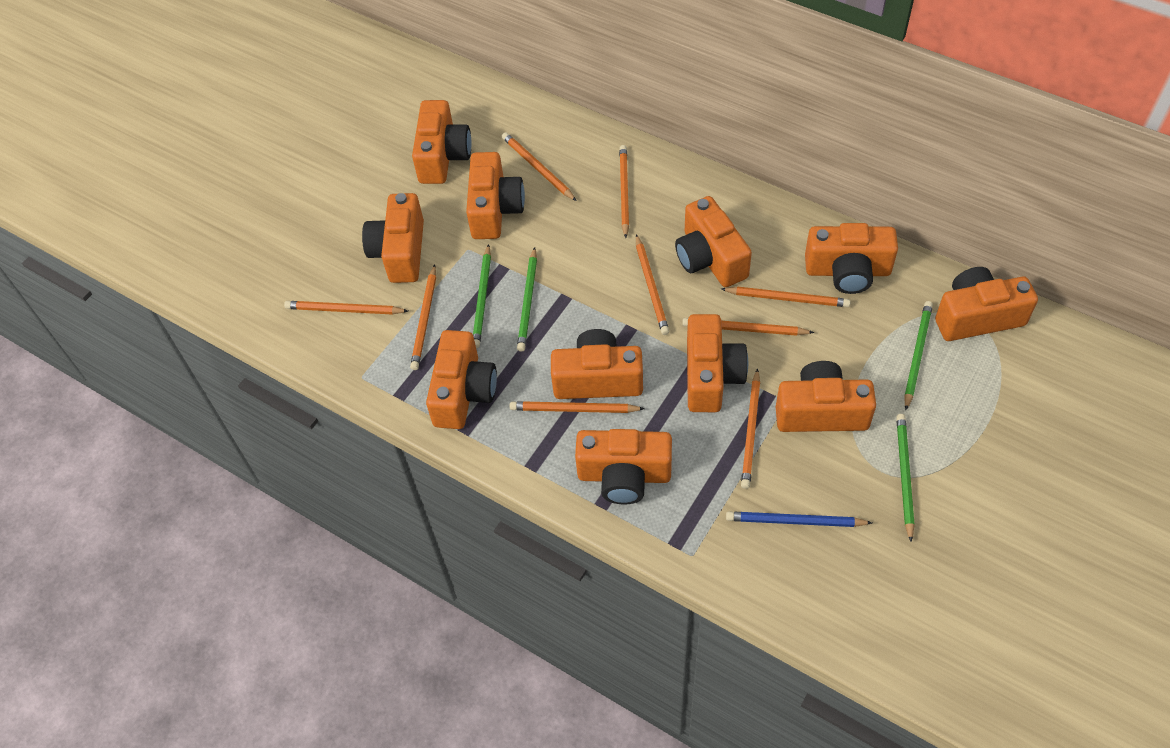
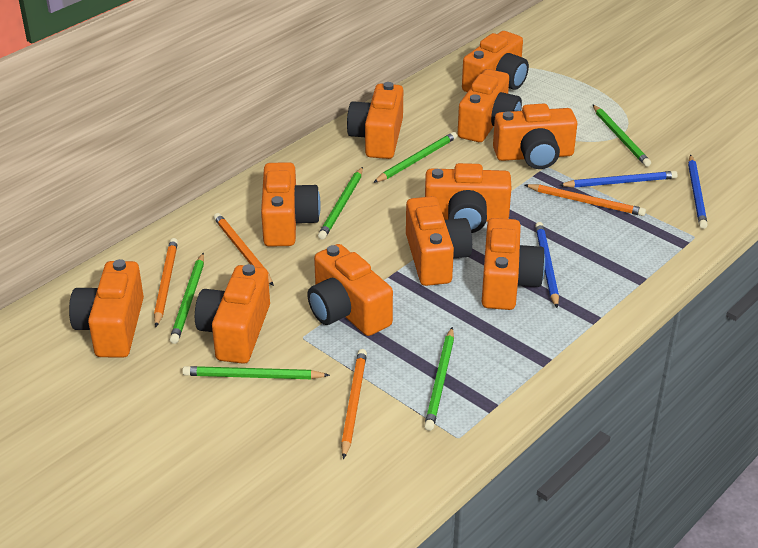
blue pencil: 1 -> 3
green pencil: 4 -> 6
orange pencil: 9 -> 4

